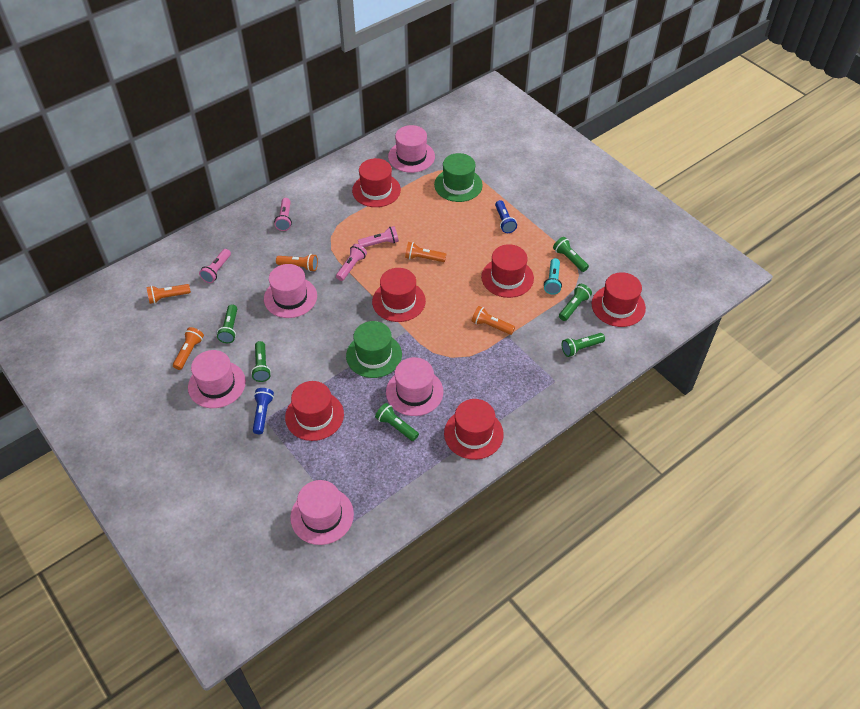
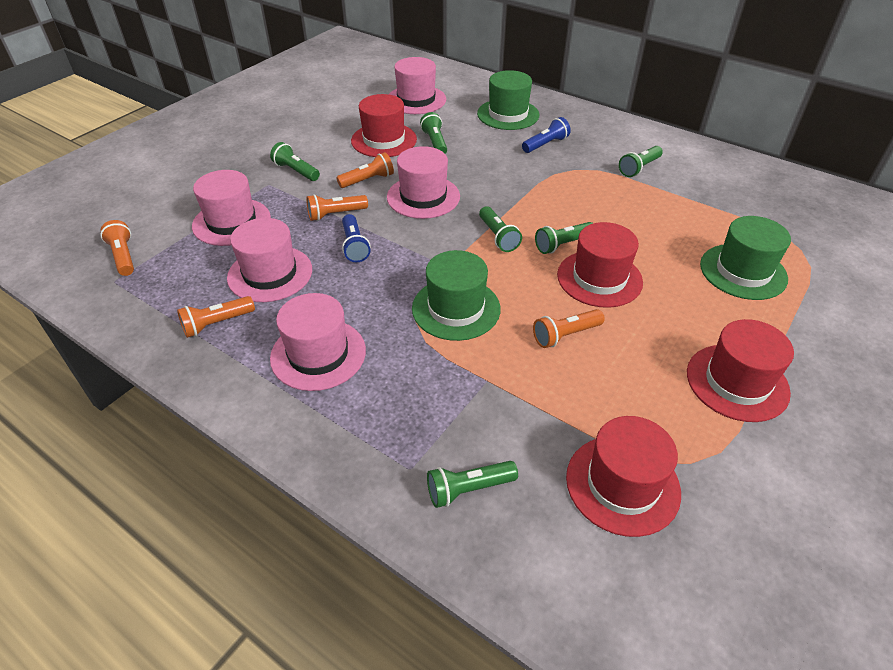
green hat: 2 -> 3
pink flashlight: 4 -> 0
red hat: 6 -> 4
turquoise flashlight: 1 -> 0

